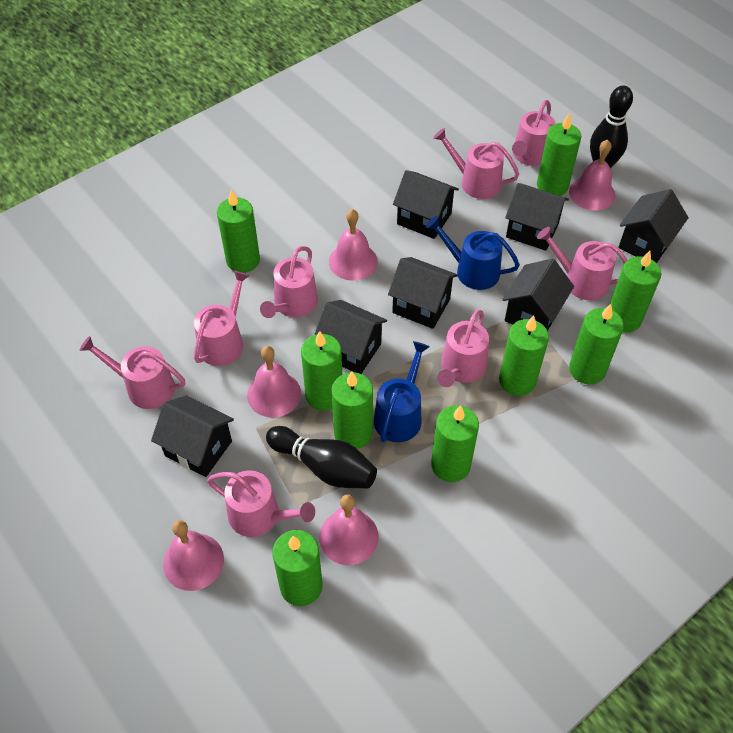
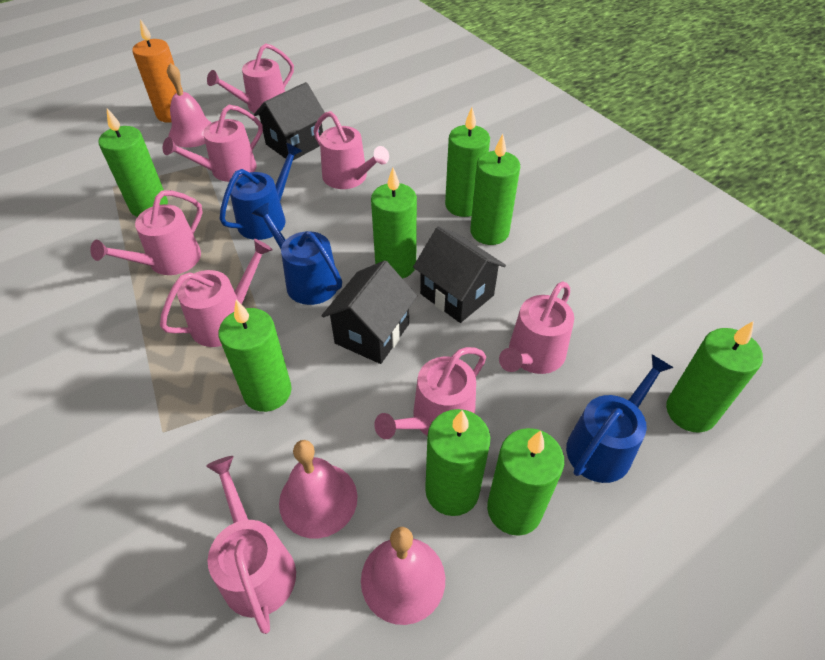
black bowling pin: 2 -> 0
black house: 7 -> 3
blue watering can: 2 -> 3
green candle: 9 -> 8
orange candle: 0 -> 1
pink bell: 5 -> 3

